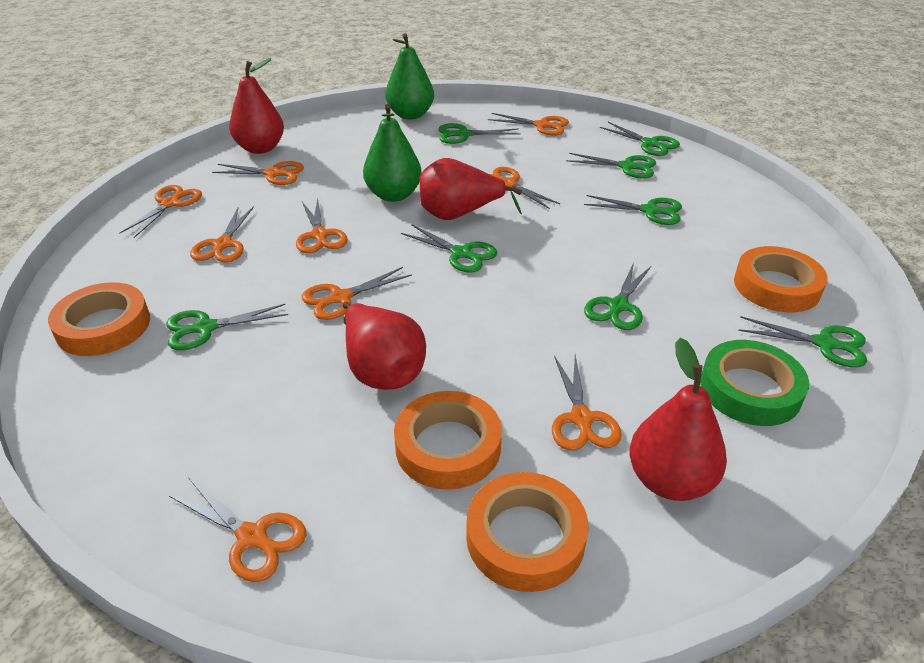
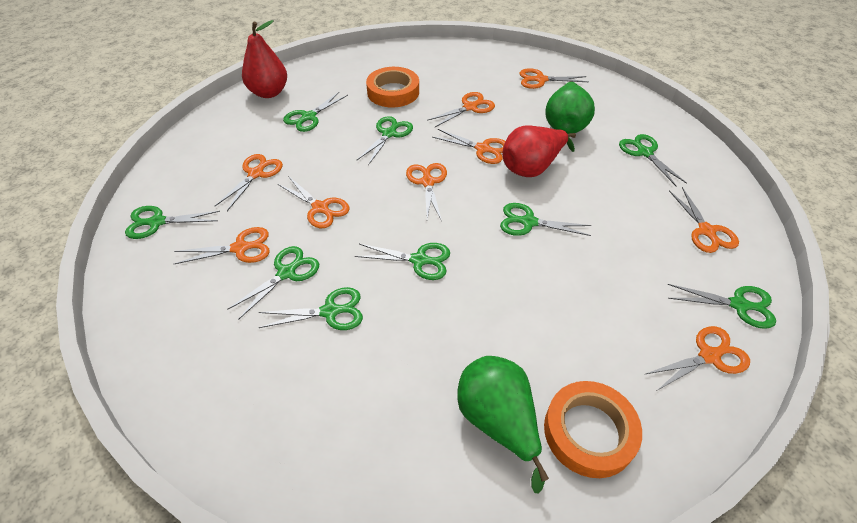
green scissors: 8 -> 9
green tape: 1 -> 0
orange tape: 4 -> 2
red pear: 4 -> 2

